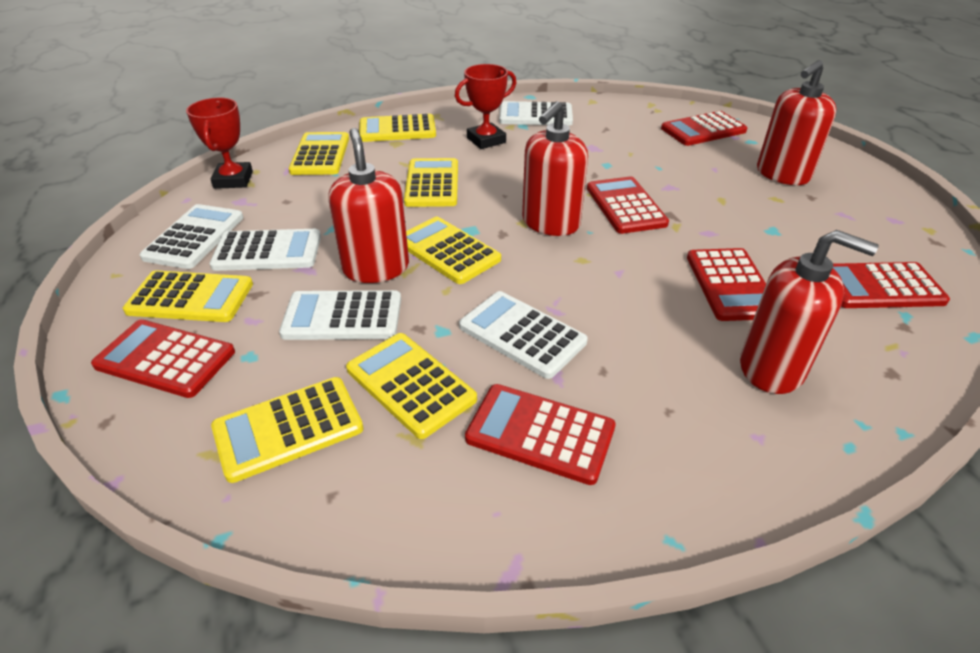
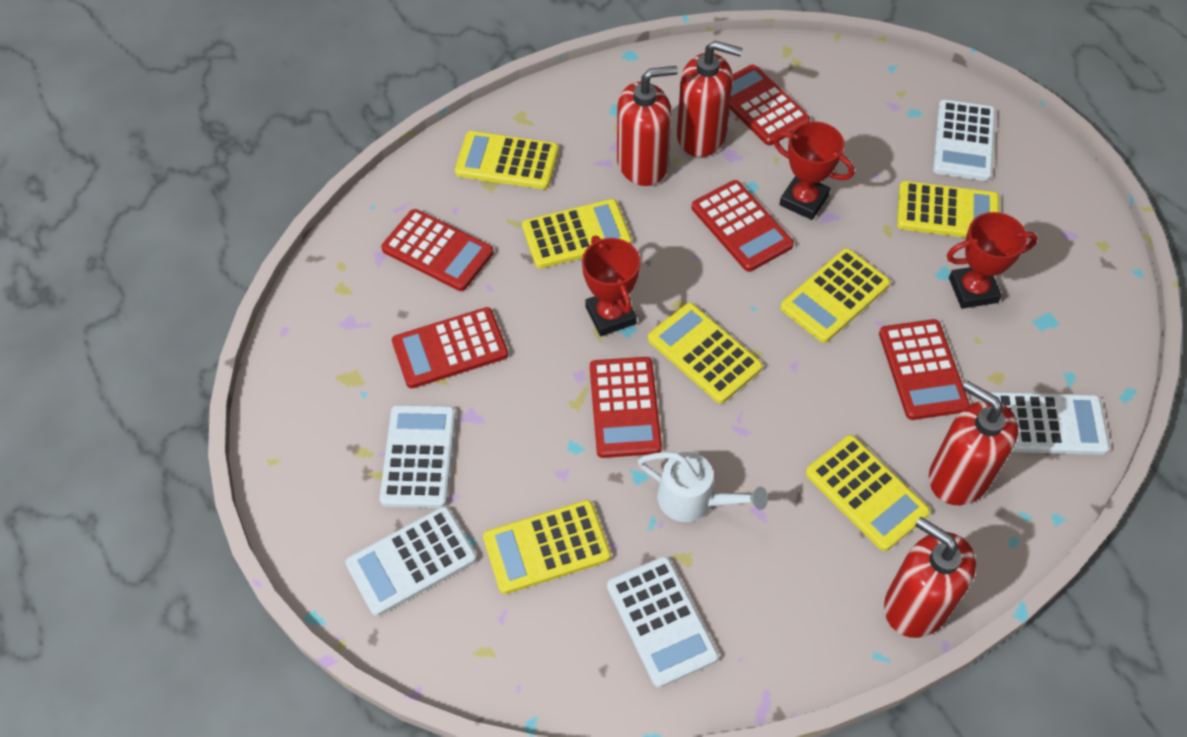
red trophy: 2 -> 3
white watering can: 0 -> 1

